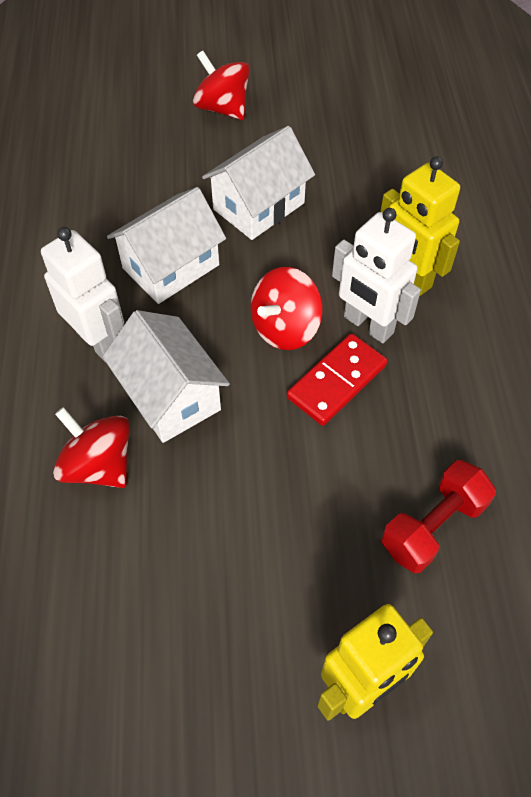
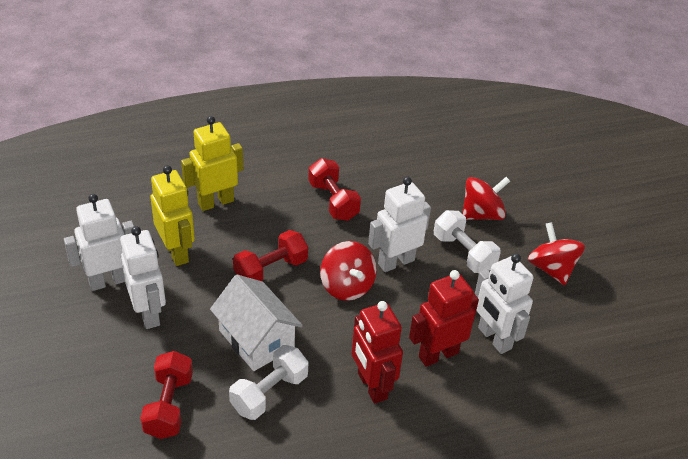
red domino: 1 -> 0
red dumbbell: 1 -> 3
red robot: 0 -> 2
white dumbbell: 0 -> 2
white house: 3 -> 1
white robot: 2 -> 4

